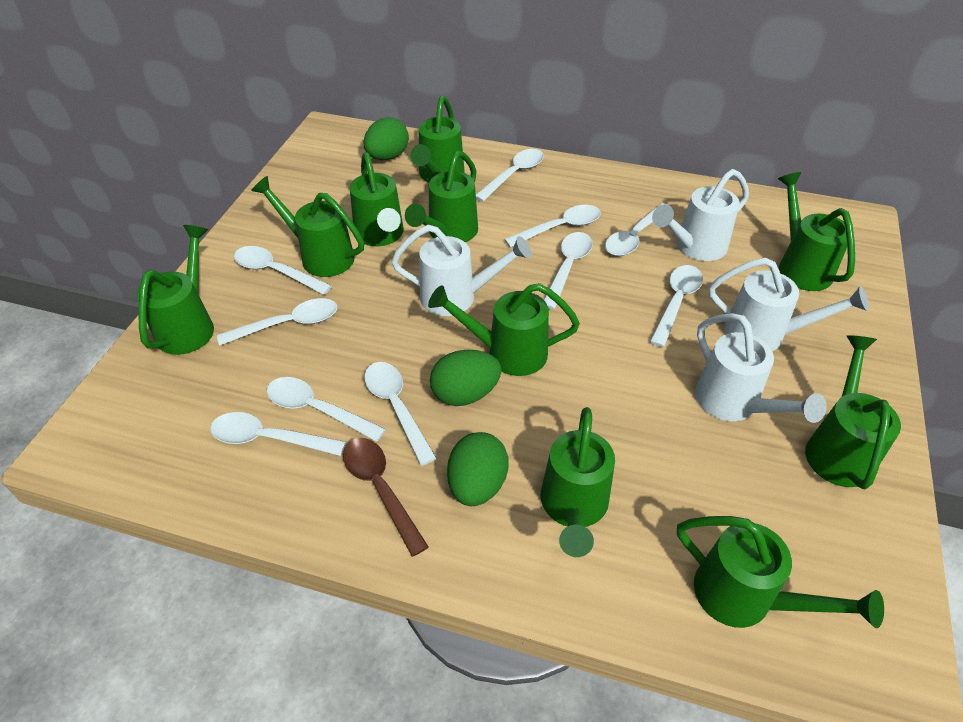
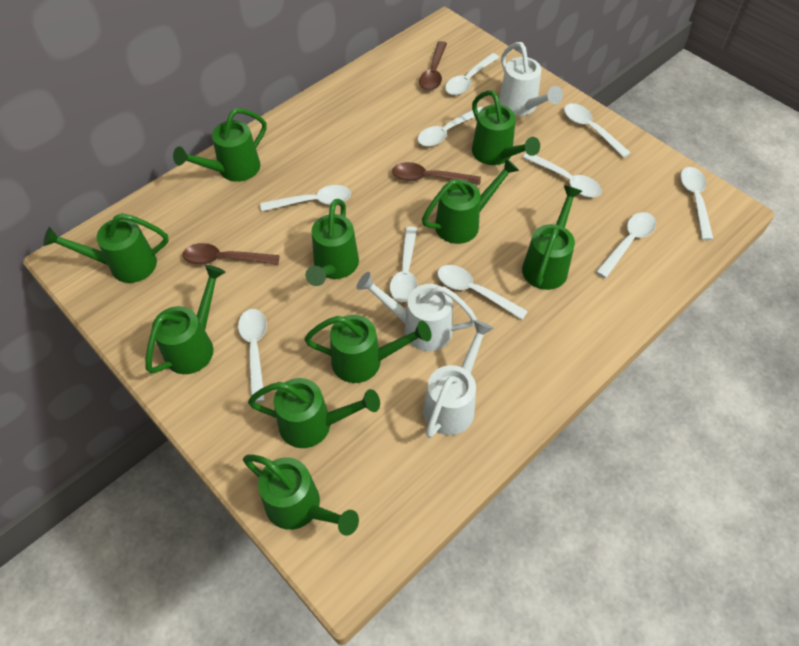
brown spoon: 1 -> 3
green egg: 3 -> 0
white watering can: 4 -> 3

